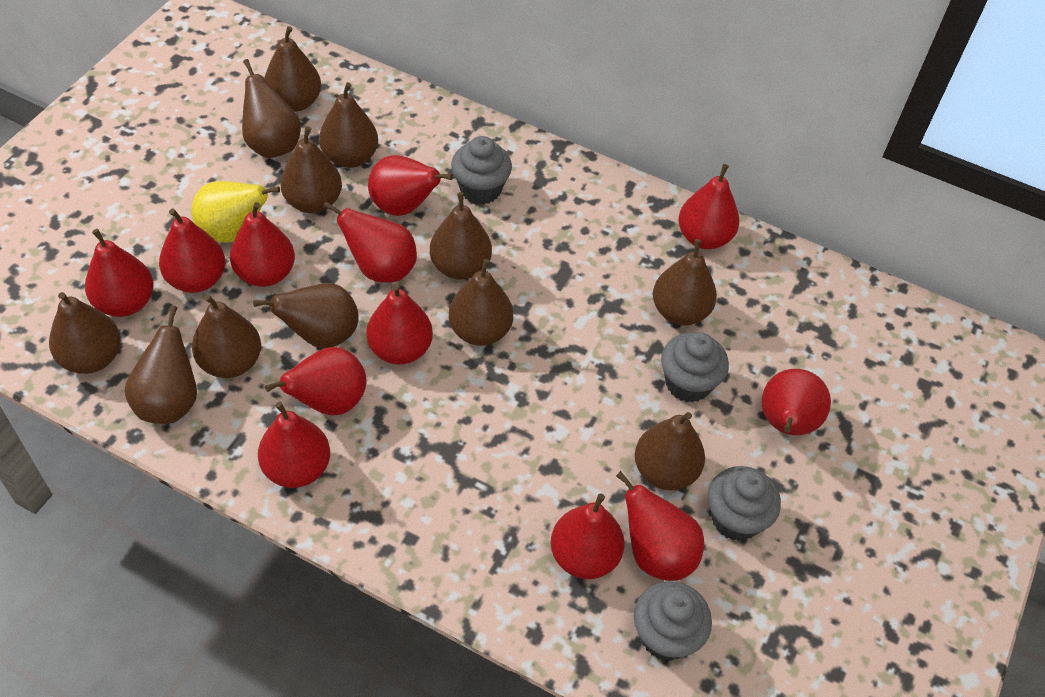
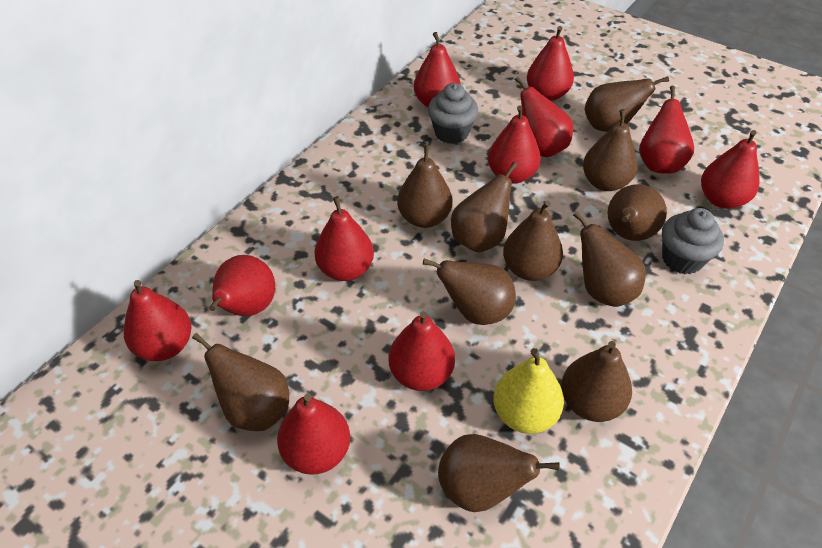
brown pear: 12 -> 11
grey cupcake: 4 -> 2
red pear: 12 -> 11

